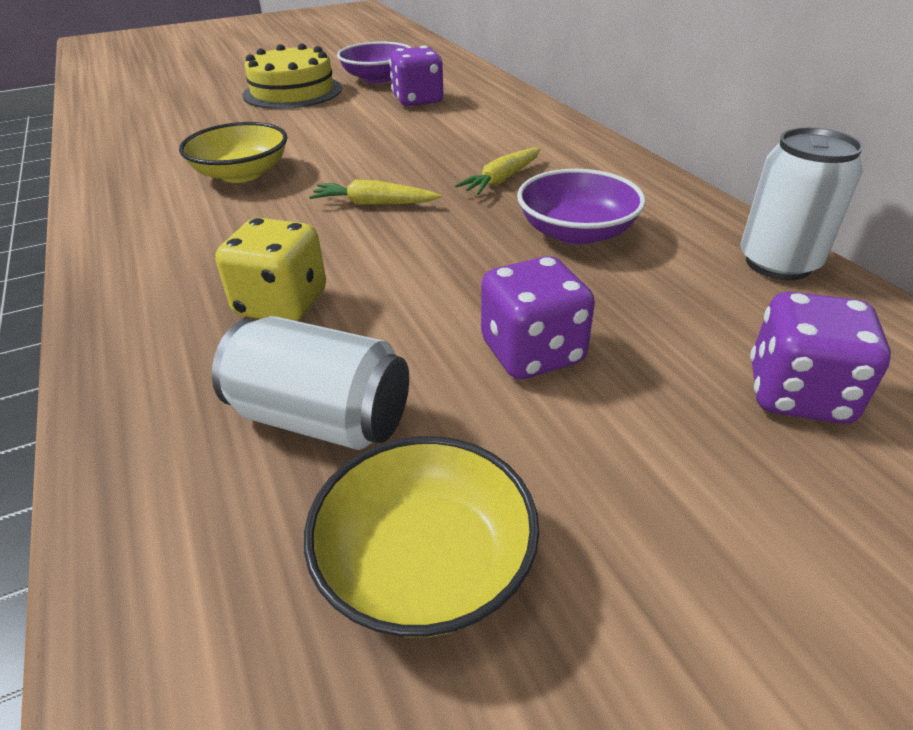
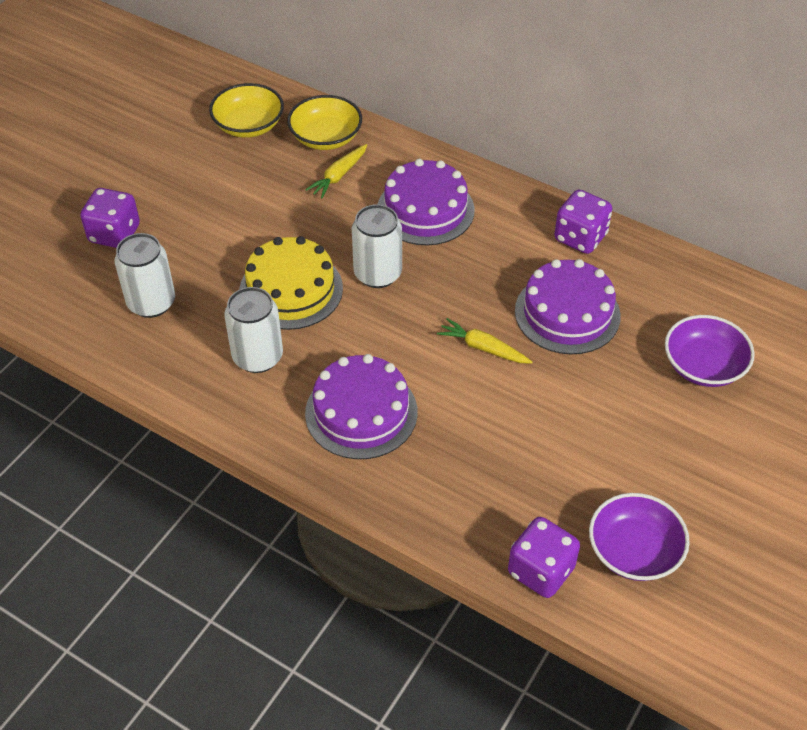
purple cake: 0 -> 3
white can: 2 -> 3
yellow dice: 1 -> 0

